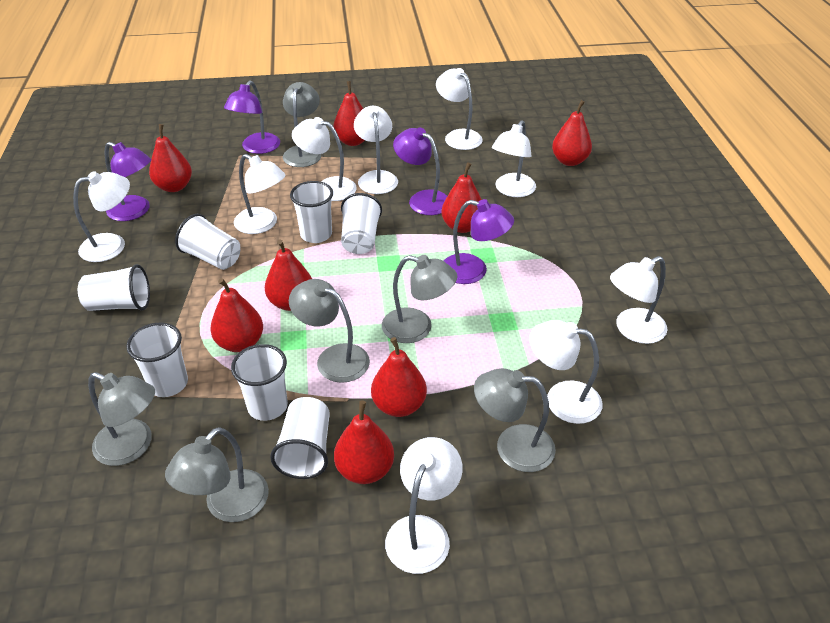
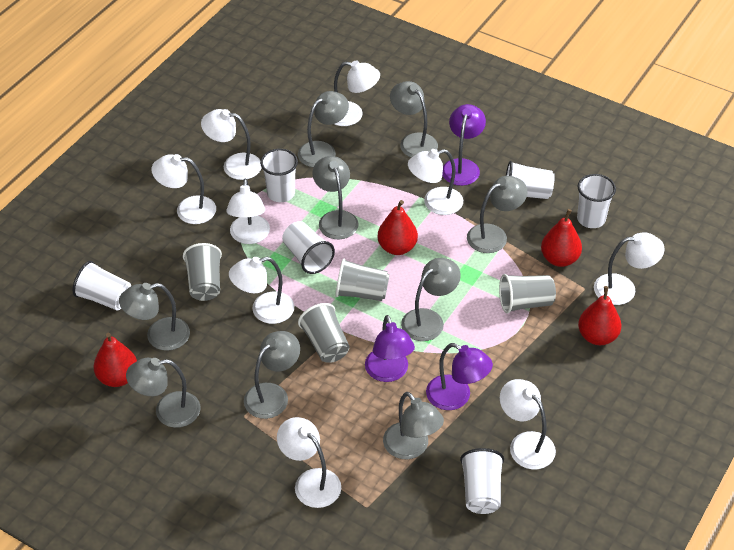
grey cup: 0 -> 4
grey lamp: 6 -> 9
purple lamp: 4 -> 3
red pear: 8 -> 4
white cup: 7 -> 6

